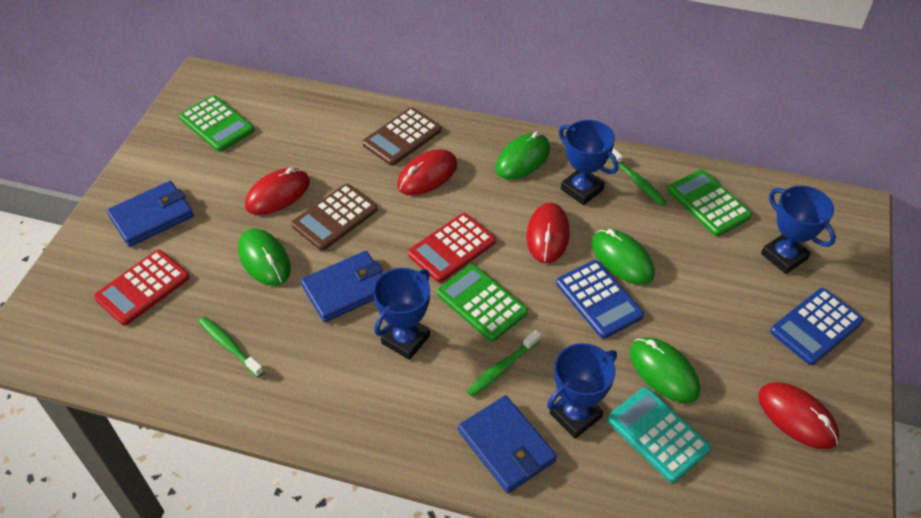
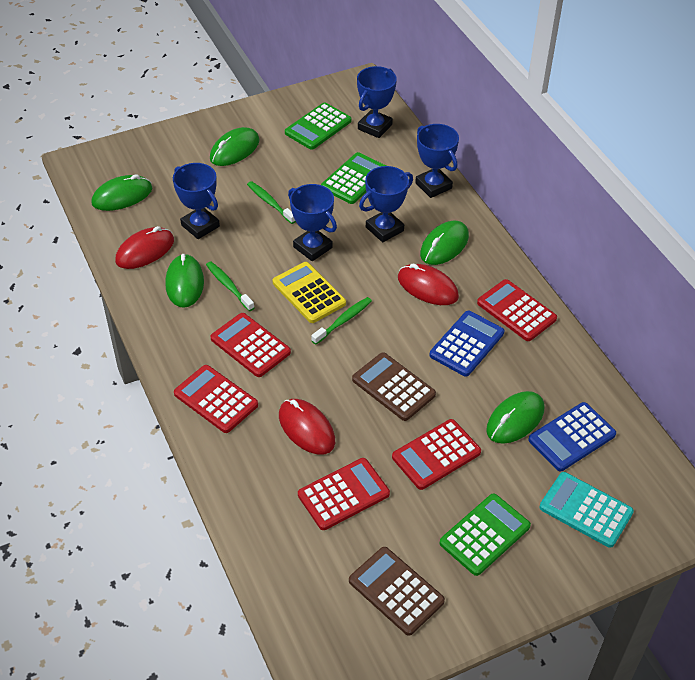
blue trophy: 4 -> 5
blue wallet: 3 -> 0
green mouse: 4 -> 5
red calculator: 2 -> 5
red mouse: 4 -> 3
yellow calculator: 0 -> 1

